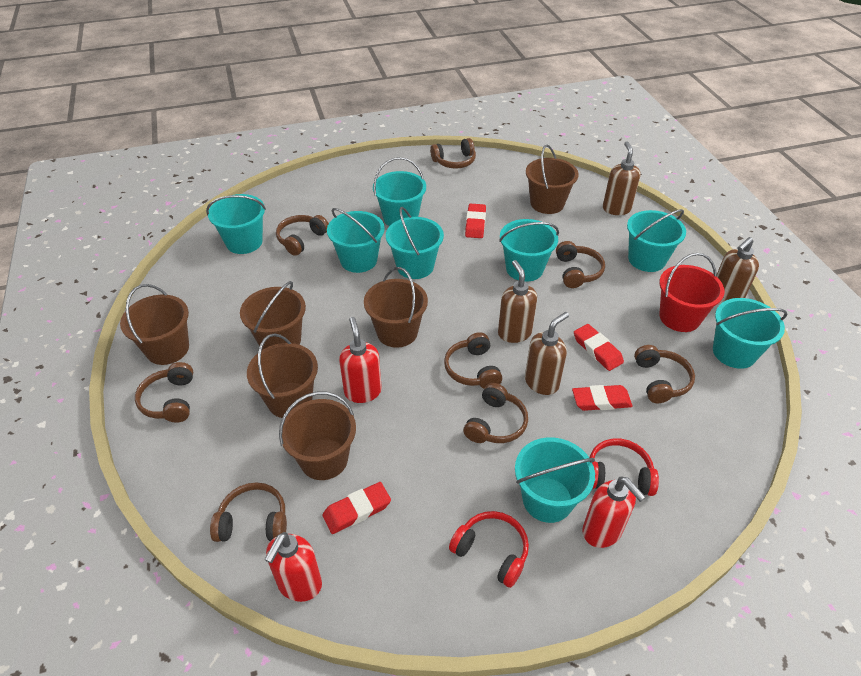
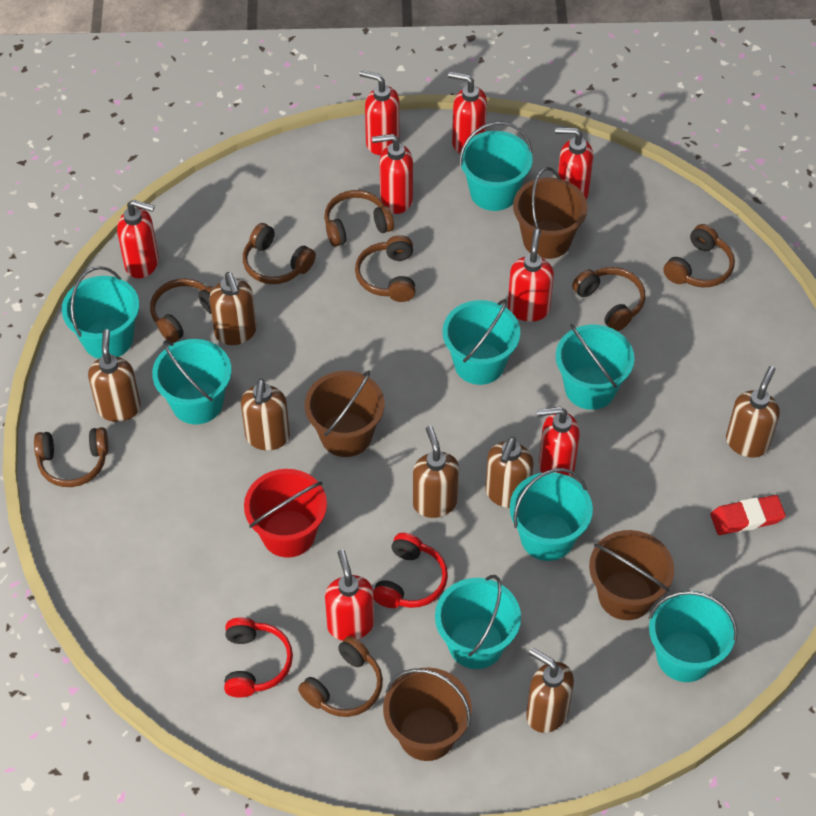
brown bucket: 6 -> 4
brown soap dispenser: 4 -> 7
red eraser: 4 -> 1
red soap dispenser: 3 -> 8

